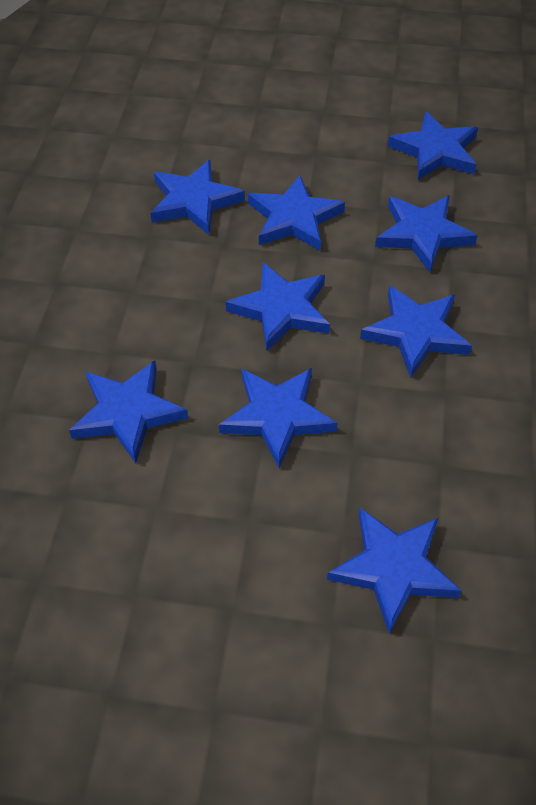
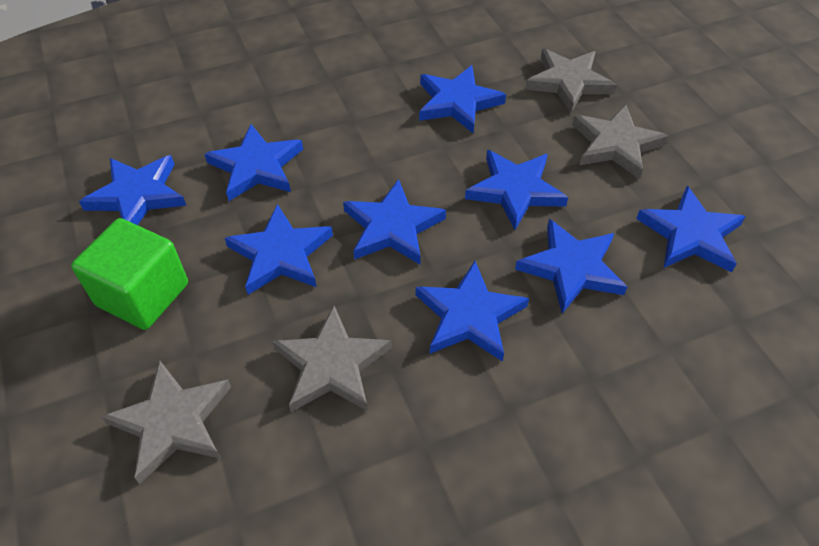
green cube: 0 -> 1
grey star: 0 -> 4

